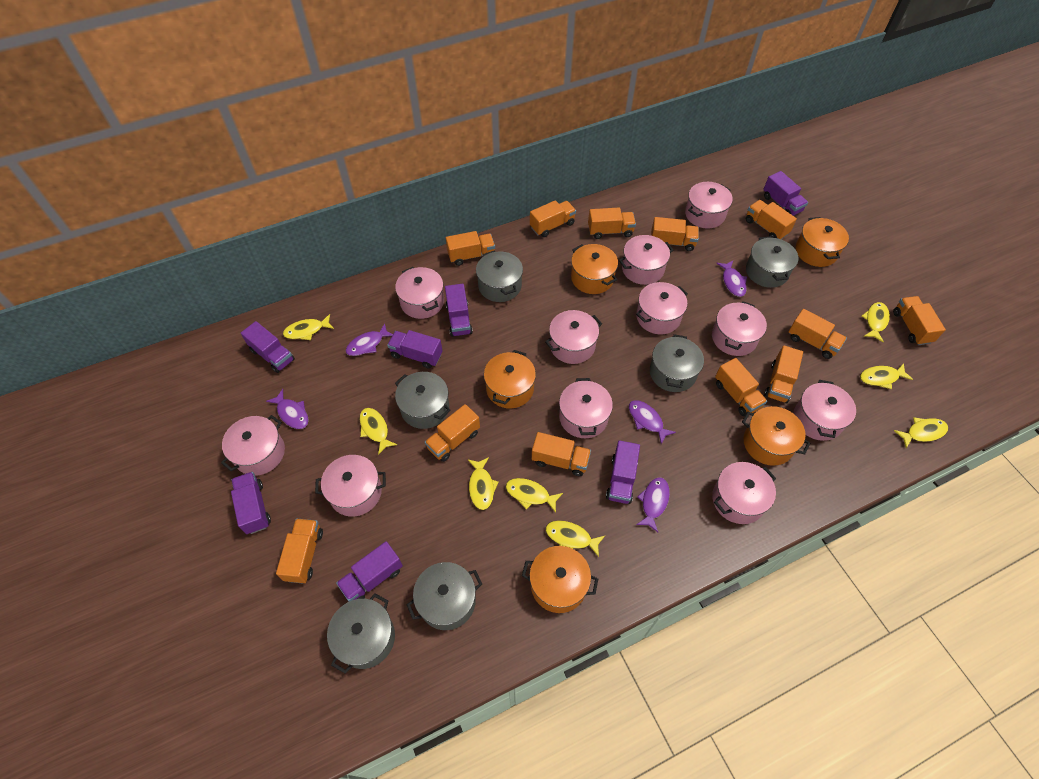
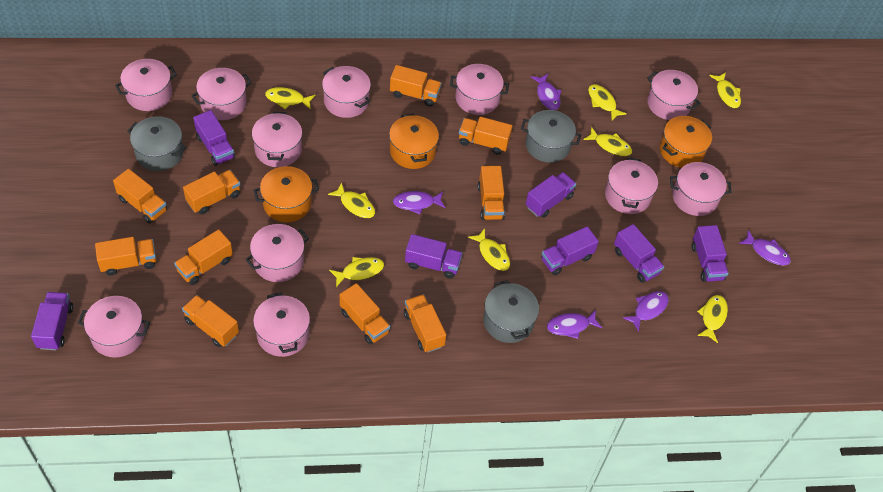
grey pot: 6 -> 3
orange pot: 5 -> 3
orange truck: 12 -> 10

